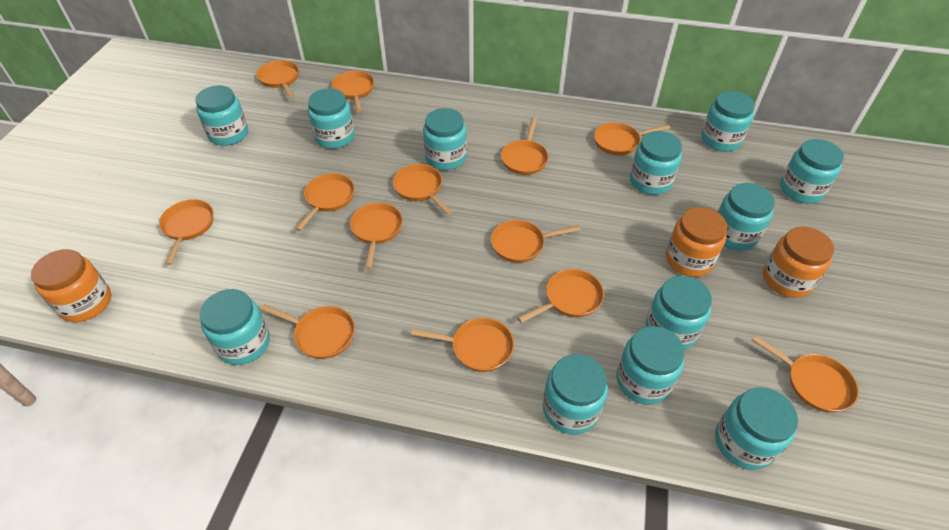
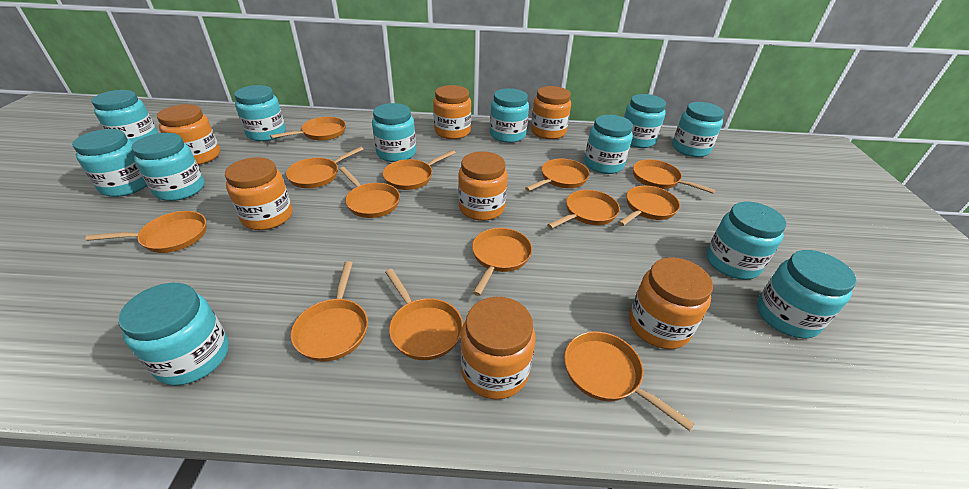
orange jar: 3 -> 7

